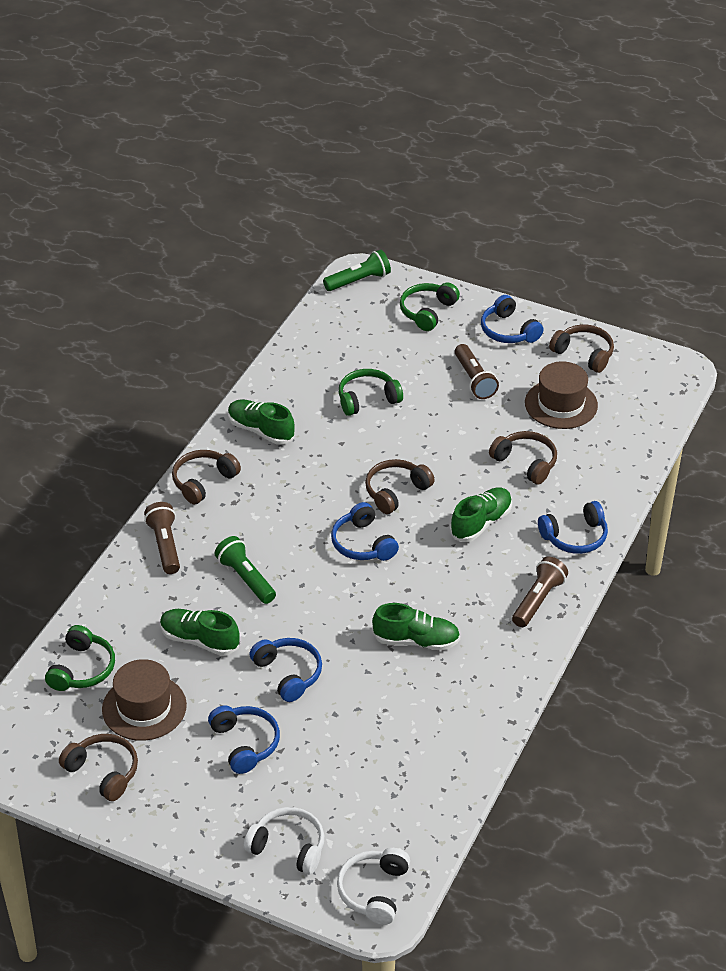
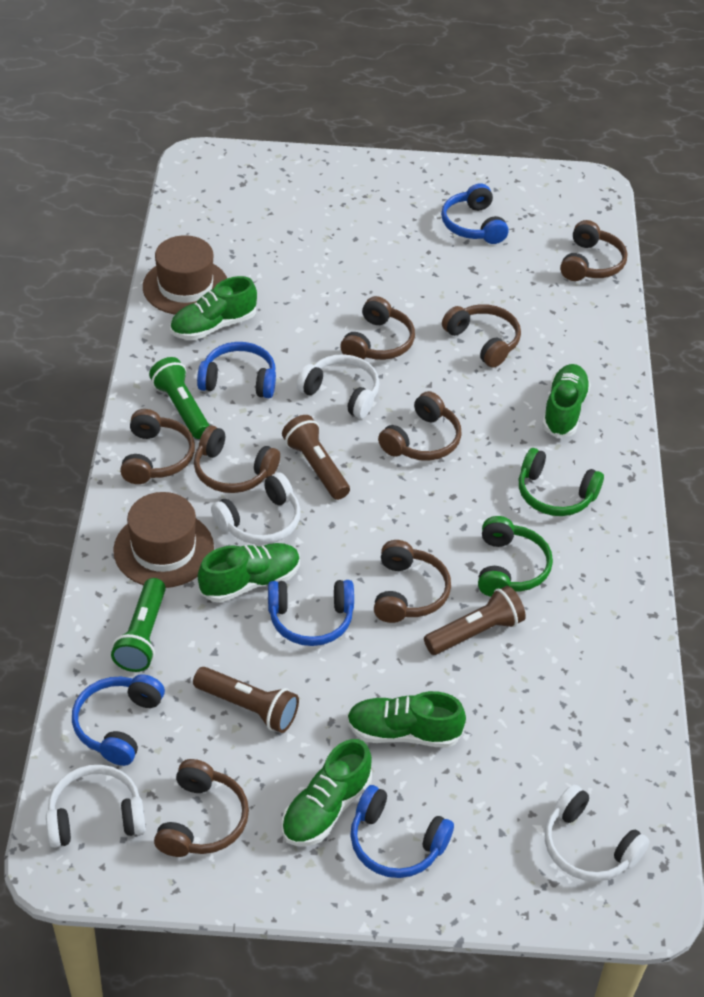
brown headphones: 5 -> 8
green headphones: 3 -> 2
green shoe: 4 -> 5
white headphones: 2 -> 4

